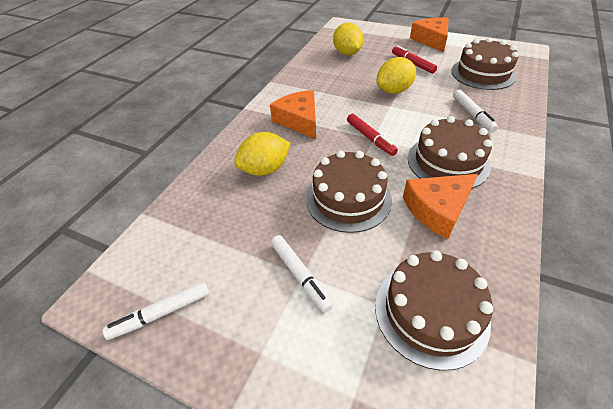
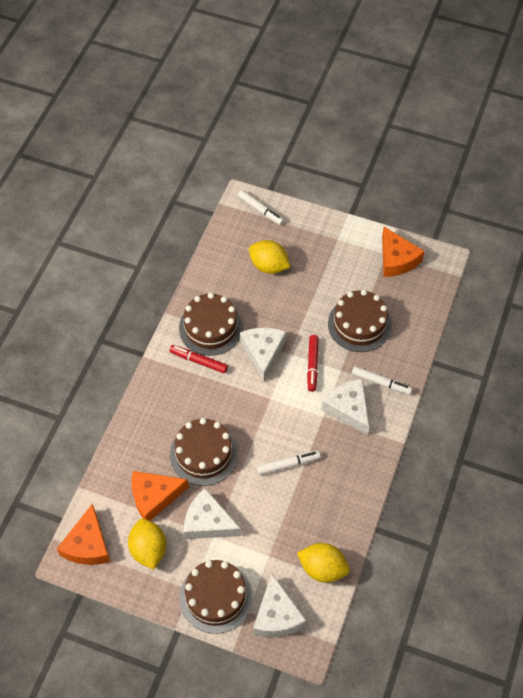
white cheese: 0 -> 4

